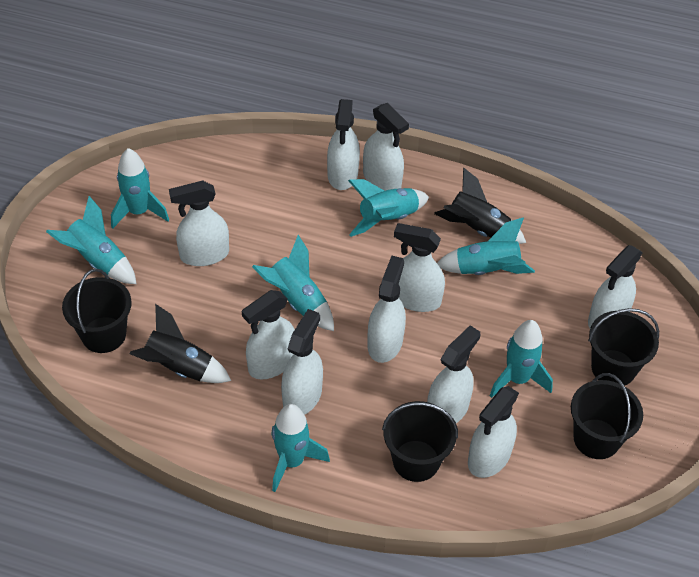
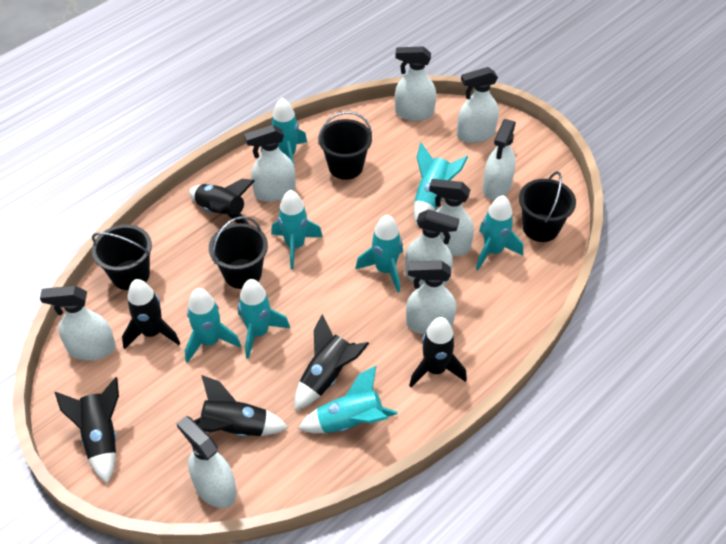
black rocket: 2 -> 6
turquoise rocket: 7 -> 8
white spray bottle: 10 -> 9

